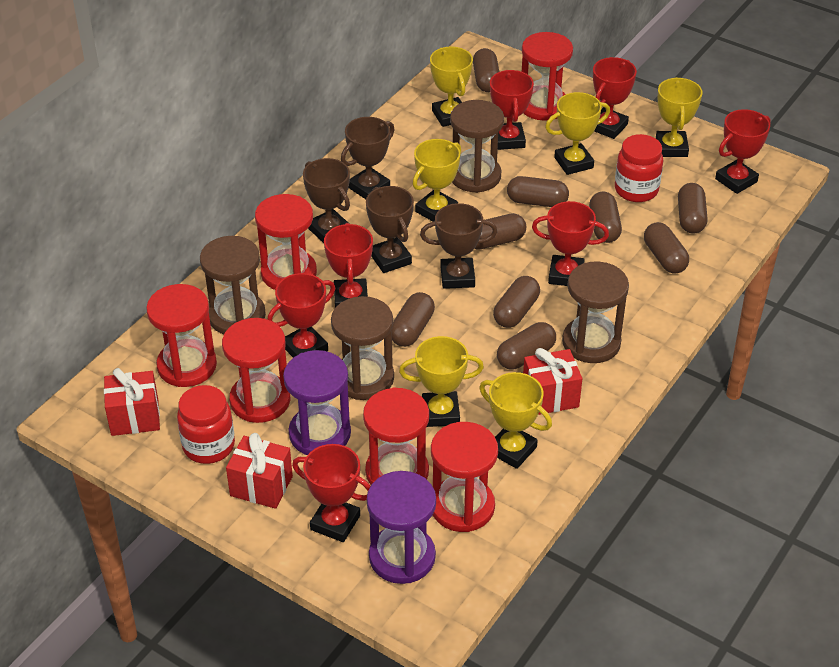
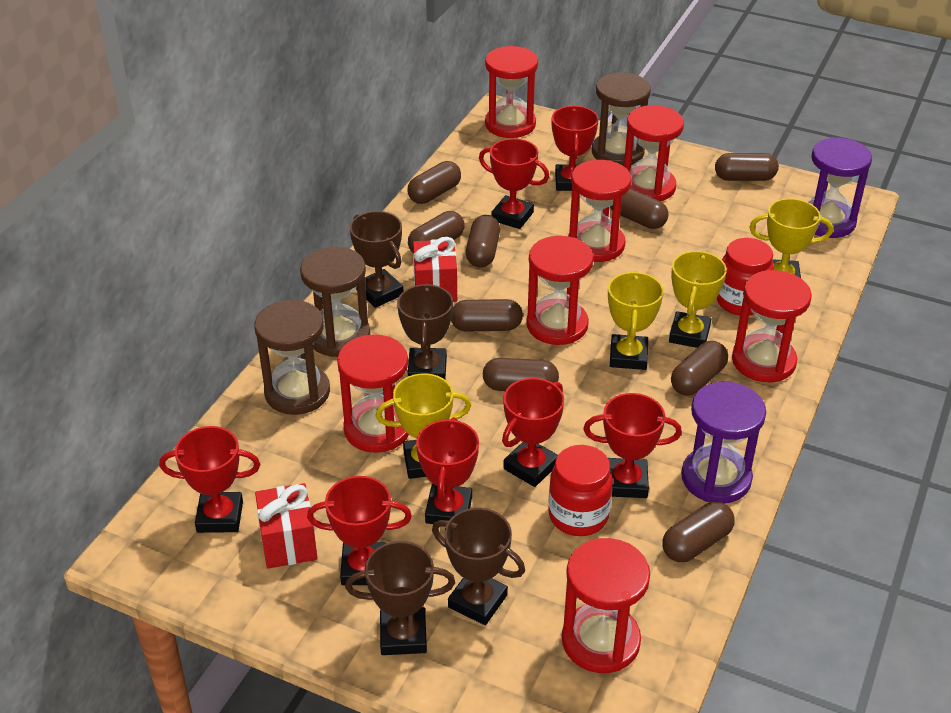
brown hourglass: 4 -> 3
red gift: 3 -> 2
red hourglass: 6 -> 7
yellow trophy: 6 -> 4

